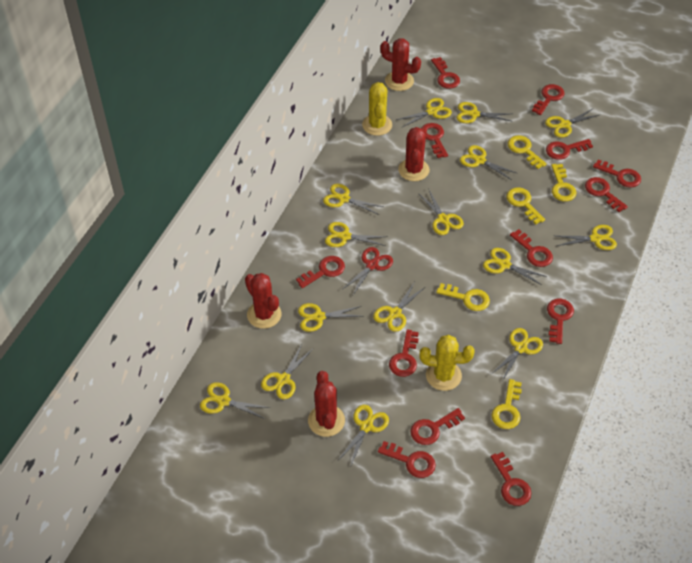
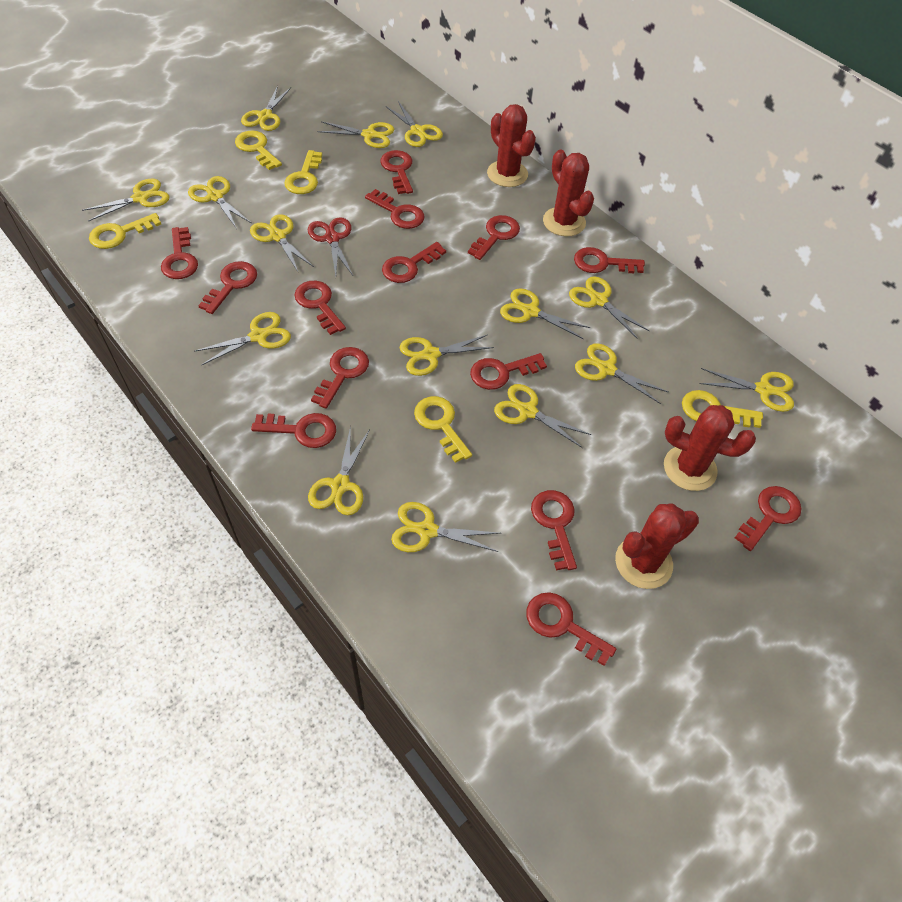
red key: 13 -> 14
yellow cactus: 2 -> 0

